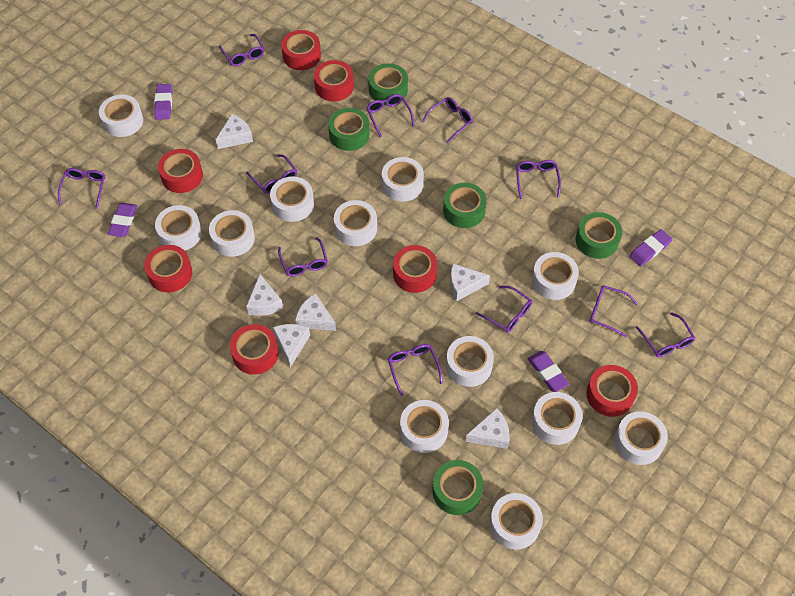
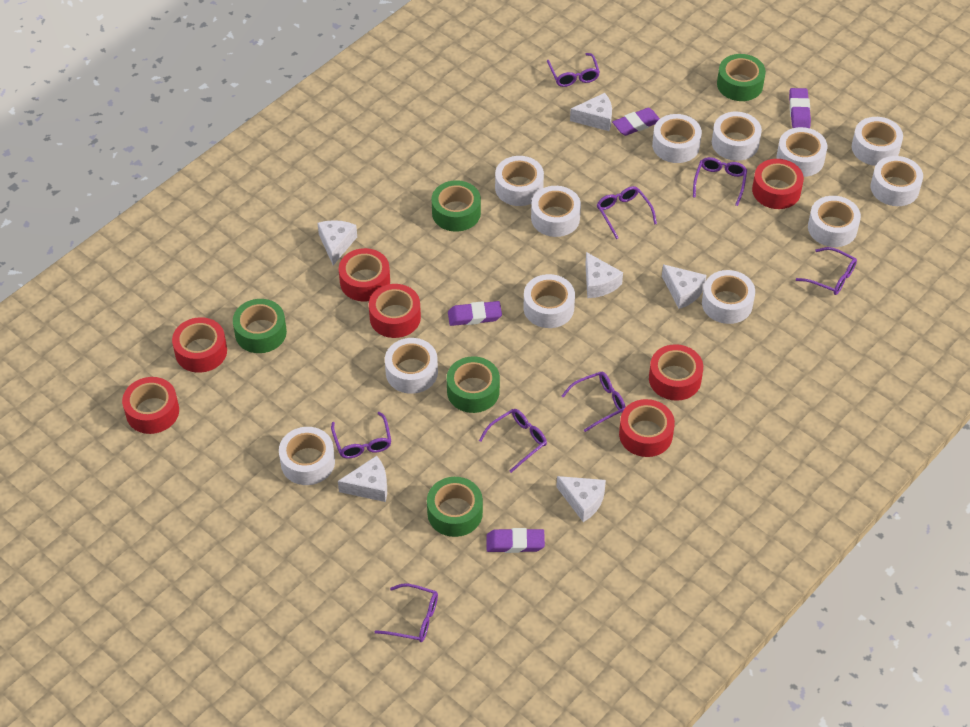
purple glasses: 11 -> 8

